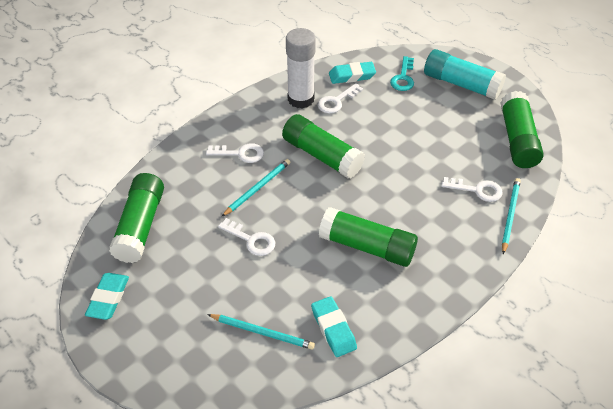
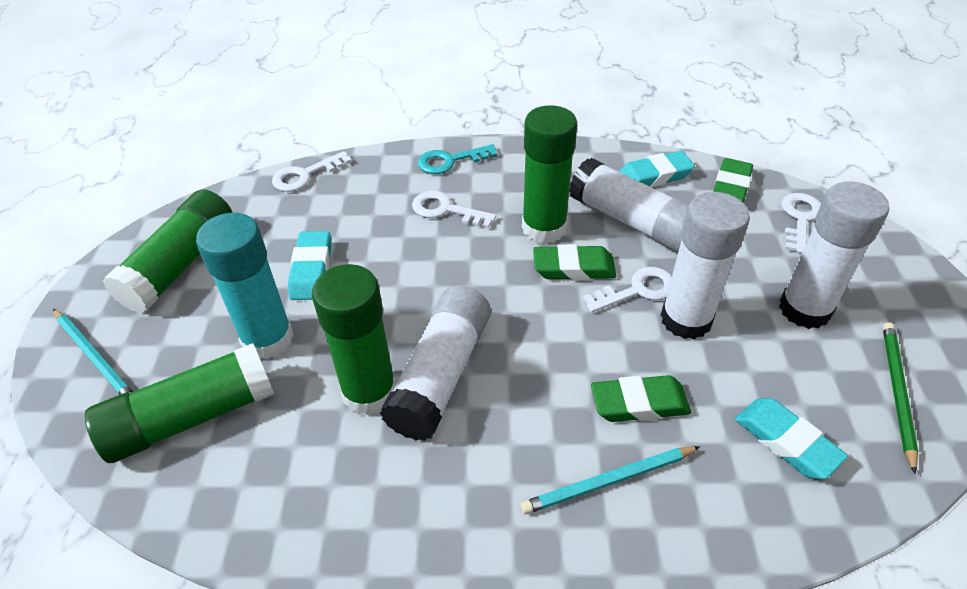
green eraser: 0 -> 3
green pencil: 0 -> 1
turquoise pencil: 3 -> 2
white glue stick: 1 -> 4

